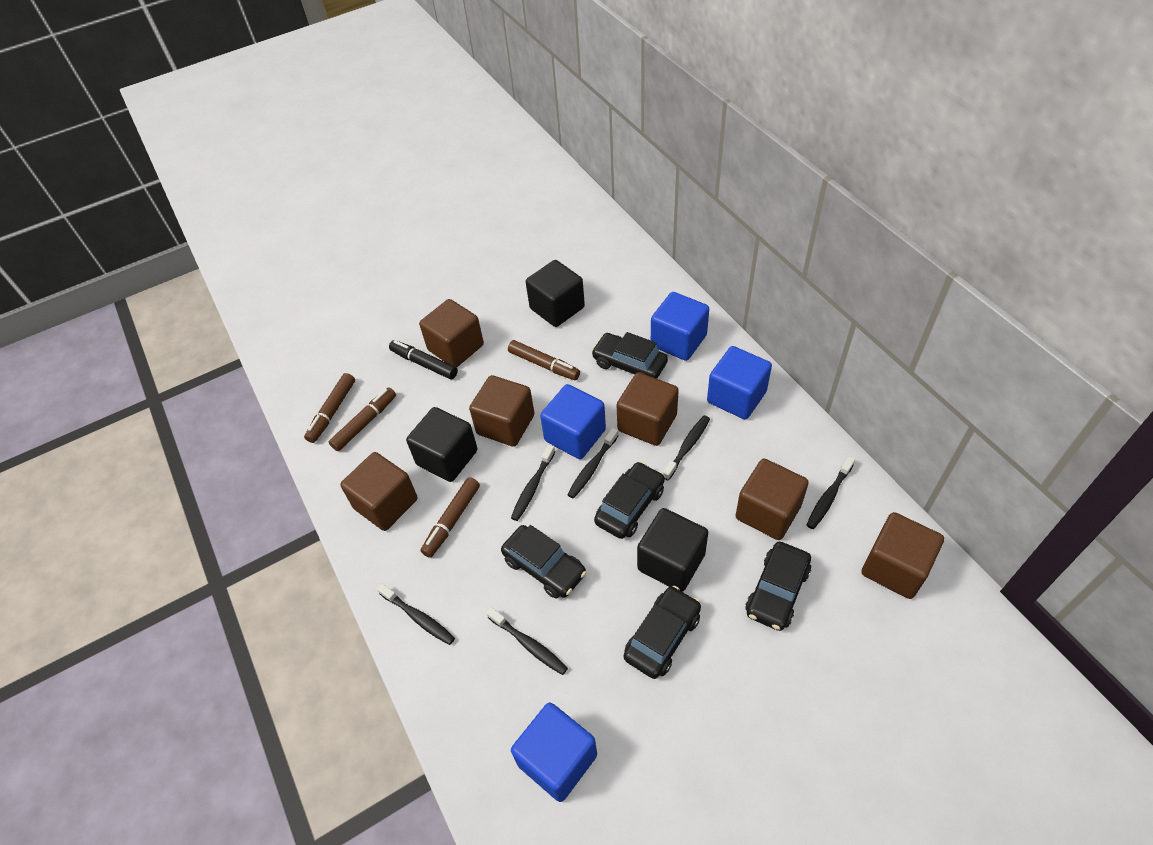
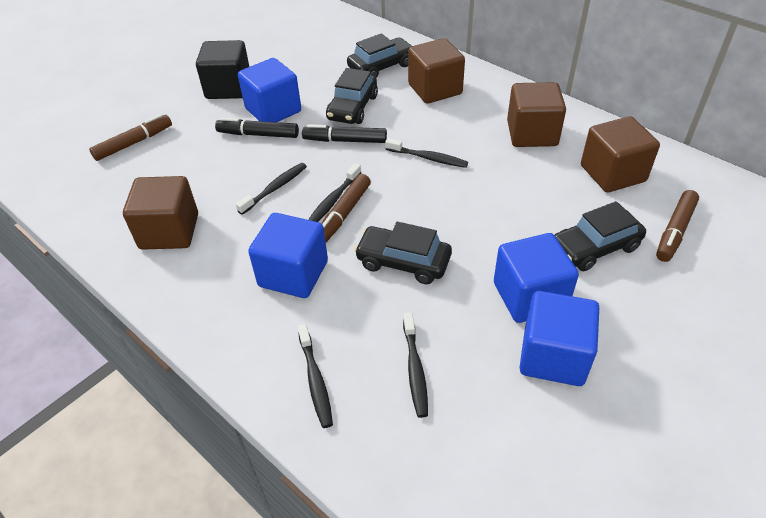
black car: 5 -> 4
black cube: 3 -> 1
black marker: 1 -> 2
black toothbrush: 6 -> 5
brown cube: 6 -> 4
brown marker: 4 -> 3

